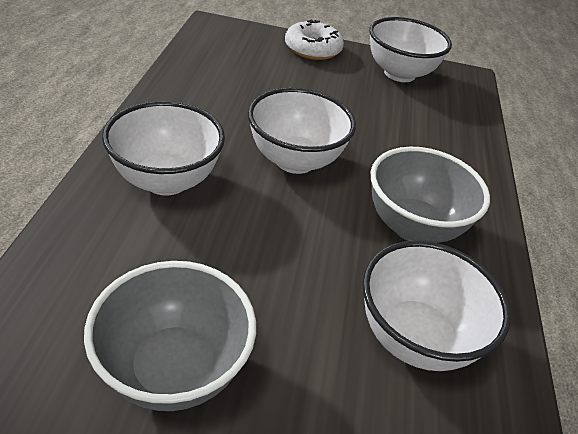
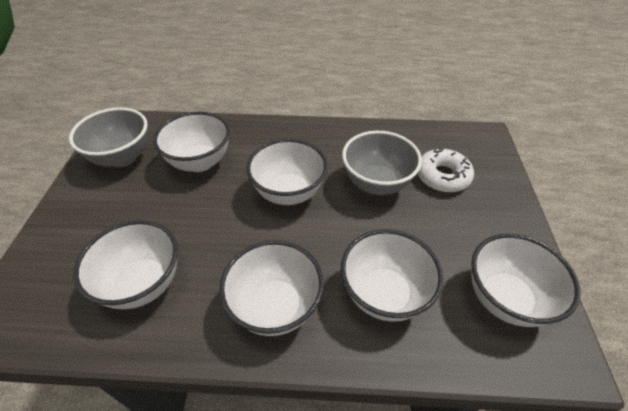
white bowl: 4 -> 6

